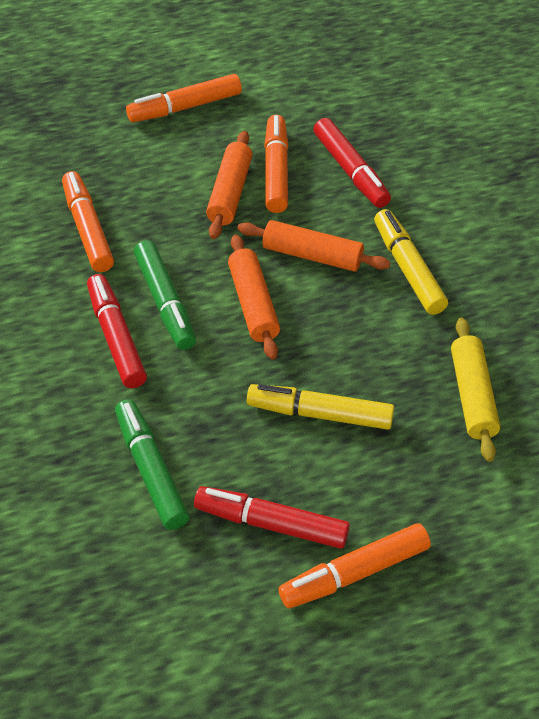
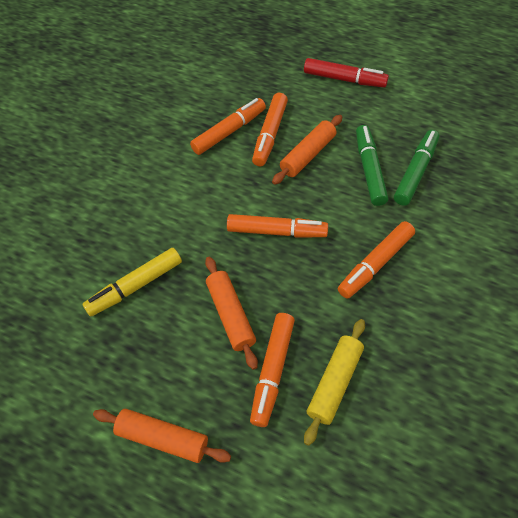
orange marker: 4 -> 5
red marker: 3 -> 1
yellow marker: 2 -> 1

